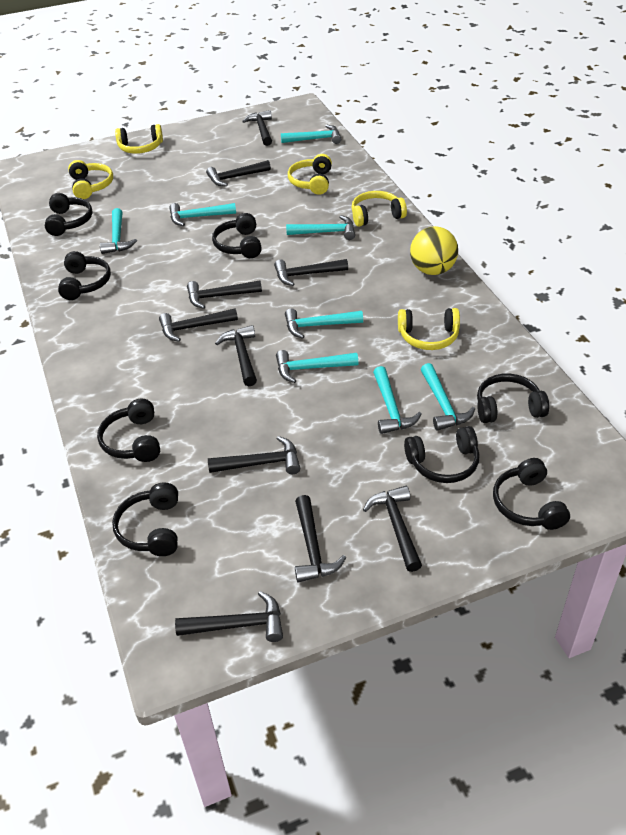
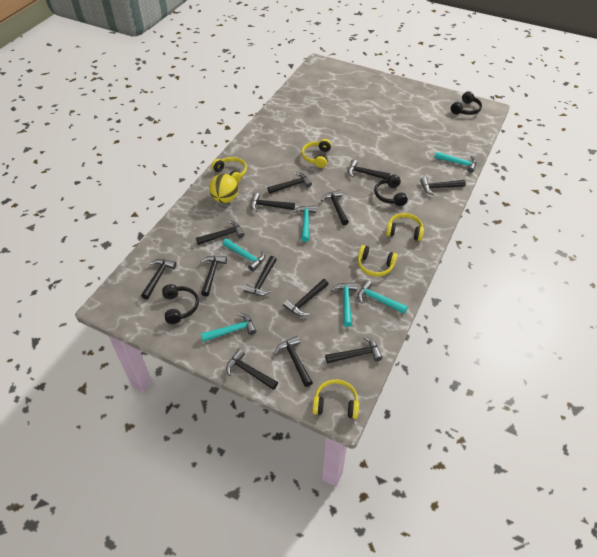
black hammer: 10 -> 13
black headphones: 8 -> 3
turquoise hammer: 8 -> 6

